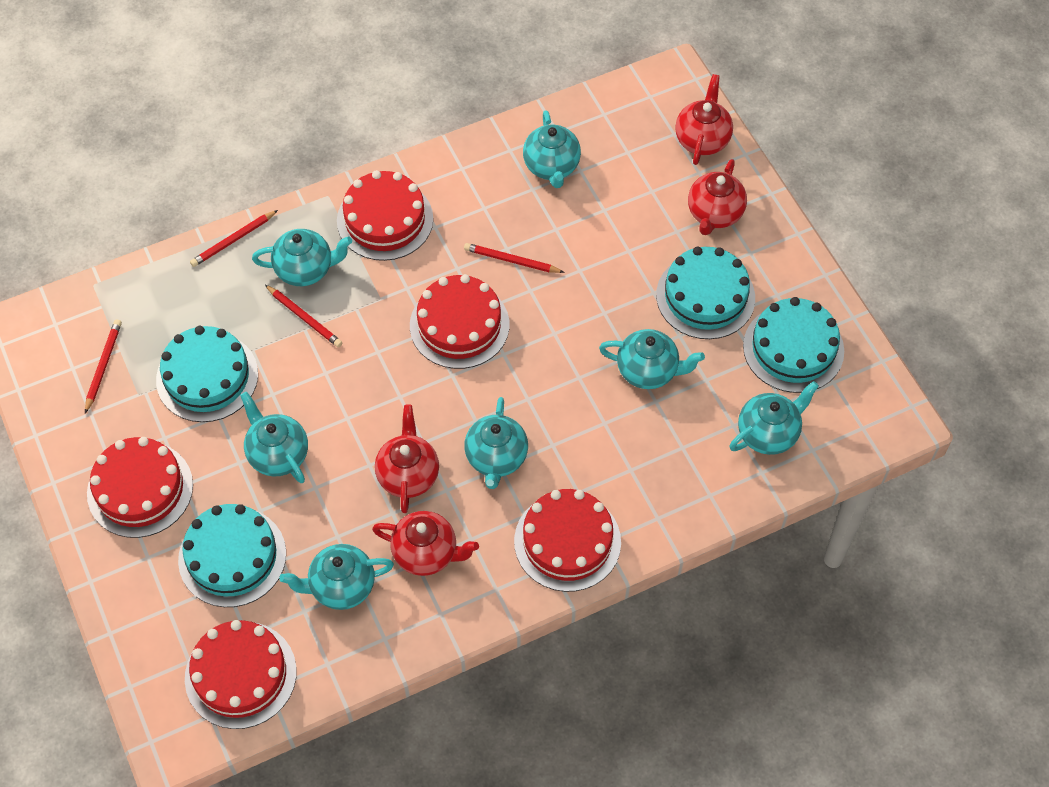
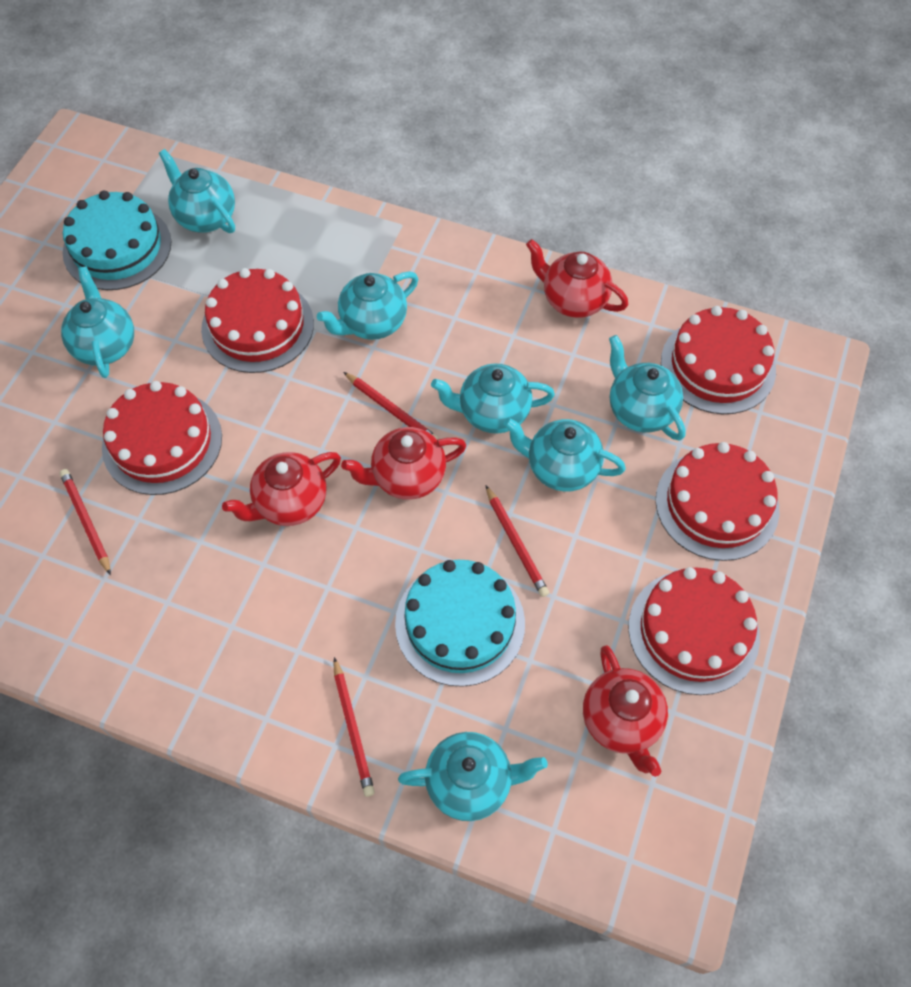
turquoise cake: 4 -> 2

